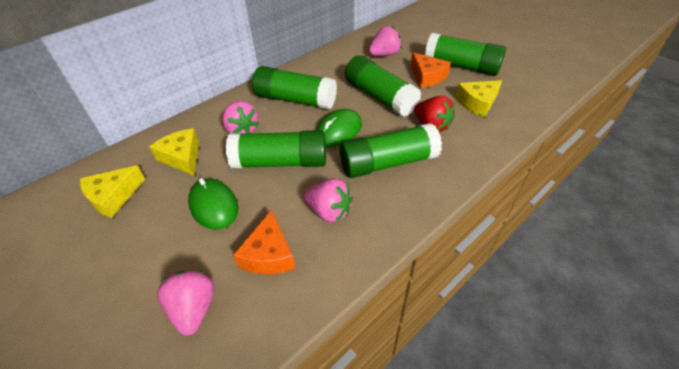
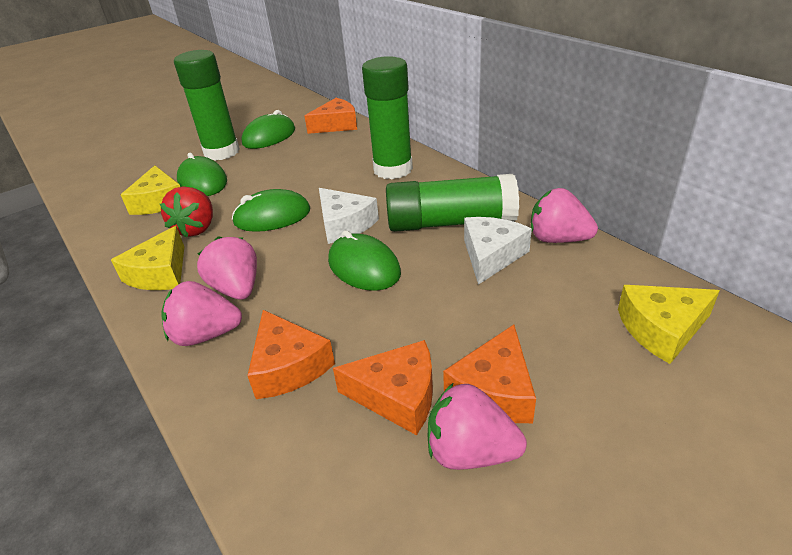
green glue stick: 5 -> 3
green mouse: 2 -> 4
orange cheese: 2 -> 4
white cheese: 0 -> 2

